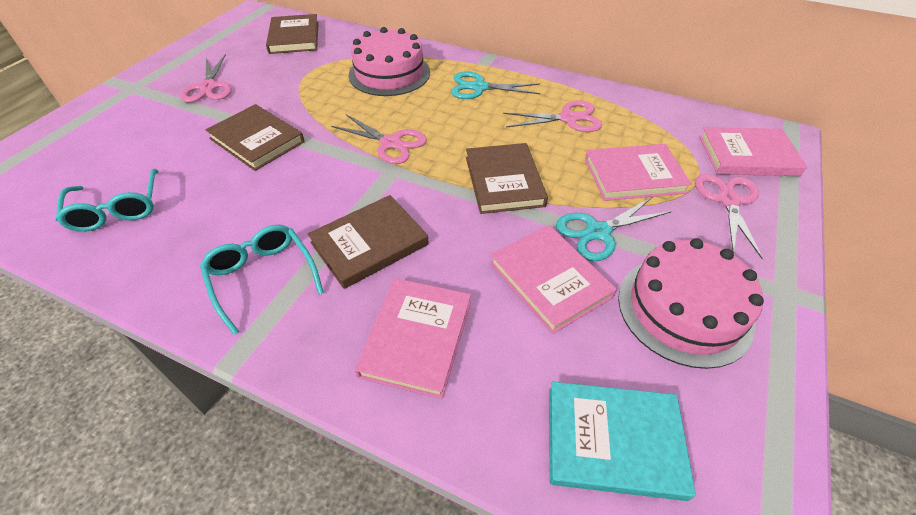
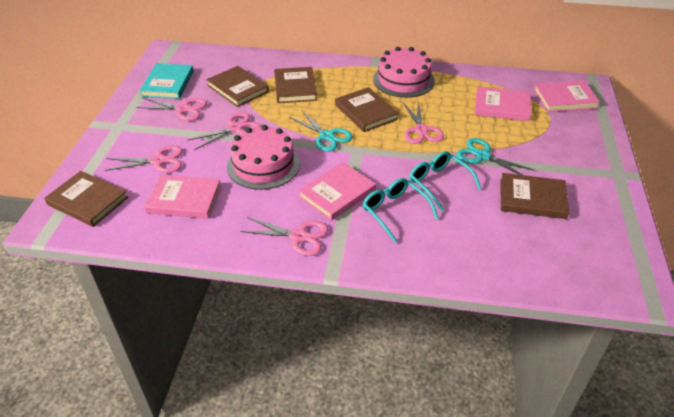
brown book: 4 -> 5
pink scissors: 4 -> 5

